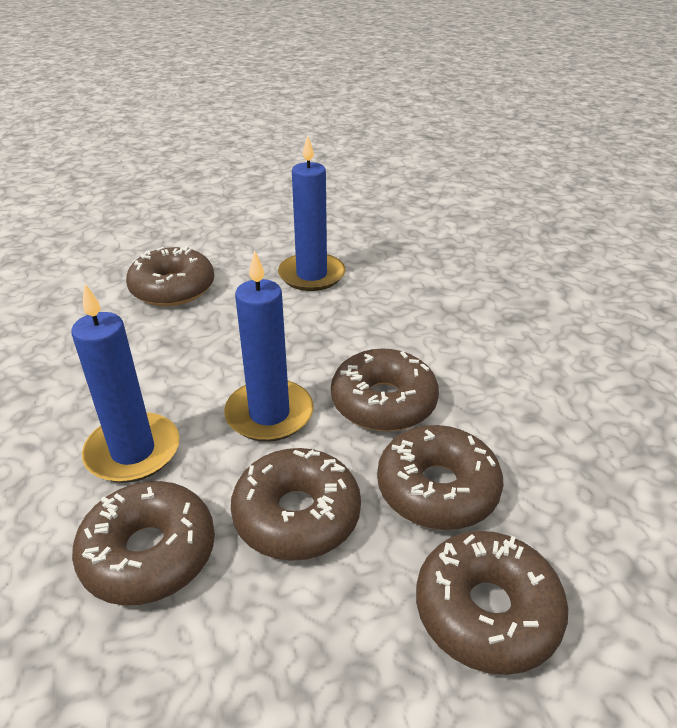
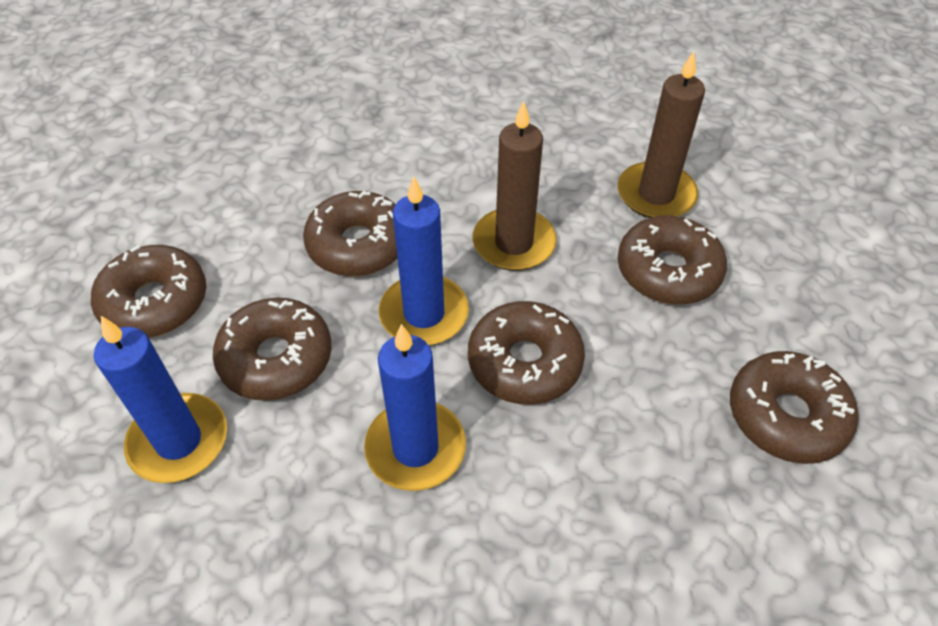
brown candle: 0 -> 2

